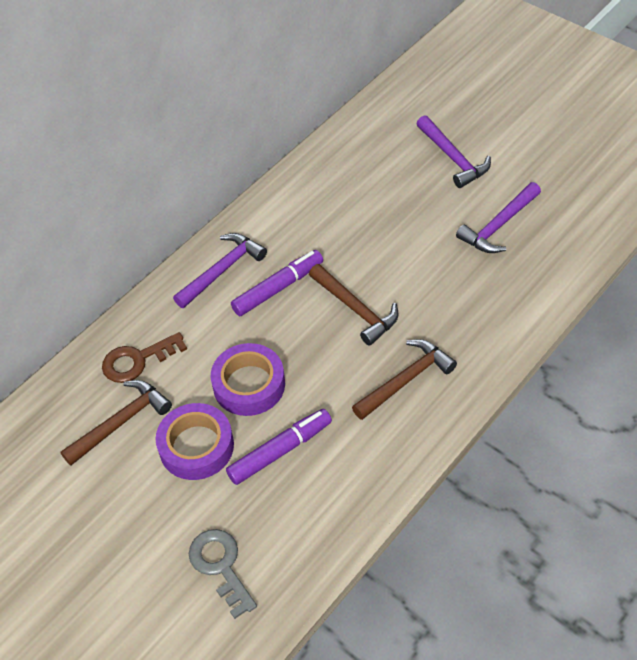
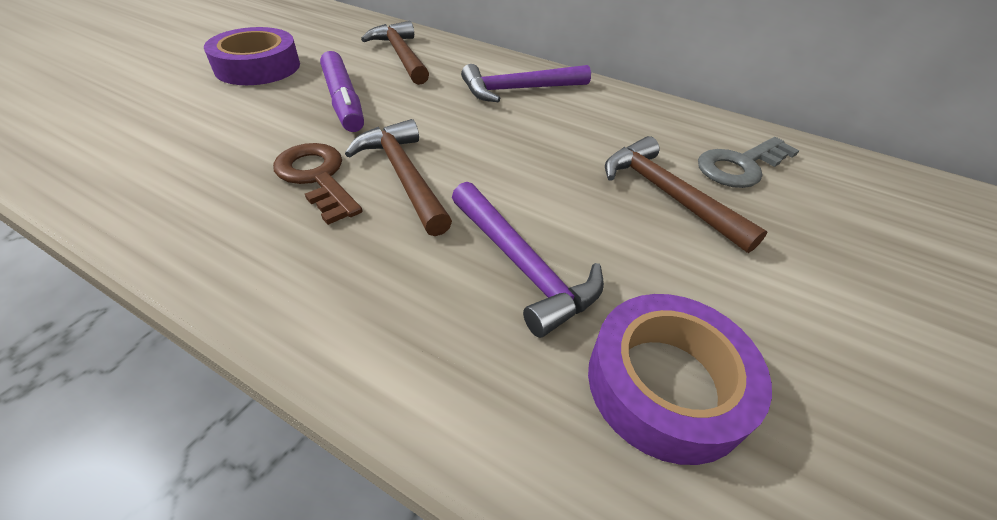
purple hammer: 3 -> 2
purple marker: 2 -> 1

